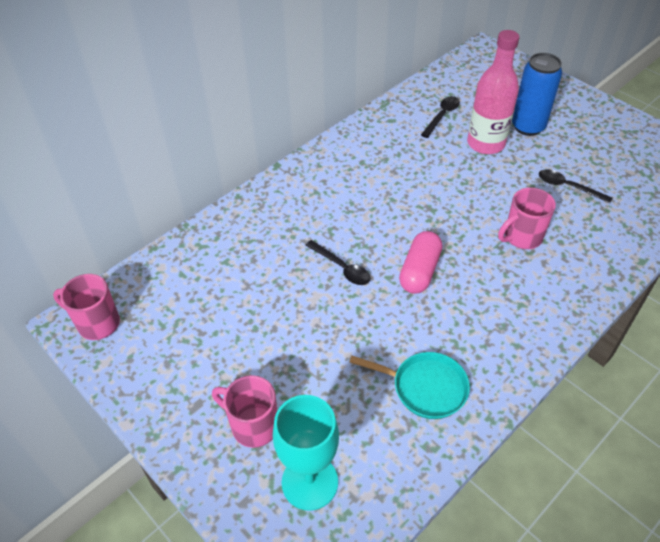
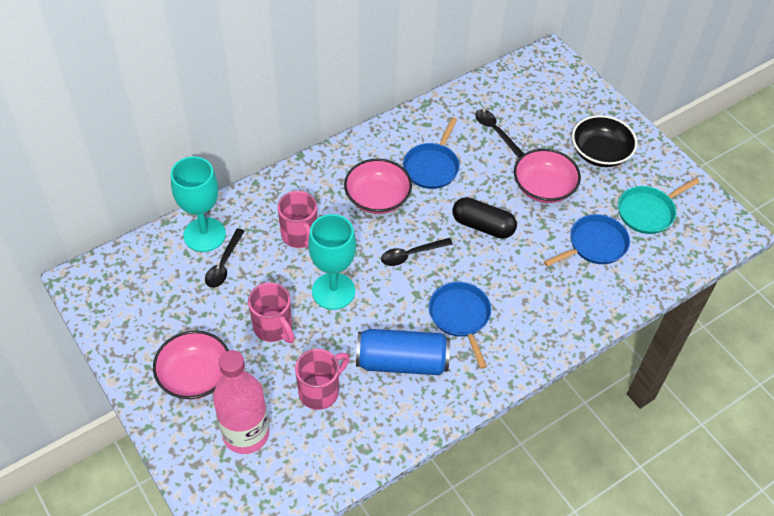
black bowl: 0 -> 1
black capsule: 0 -> 1
blue pan: 0 -> 3
pink bowl: 0 -> 3
pink capsule: 1 -> 0
turquoise goblet: 1 -> 2

